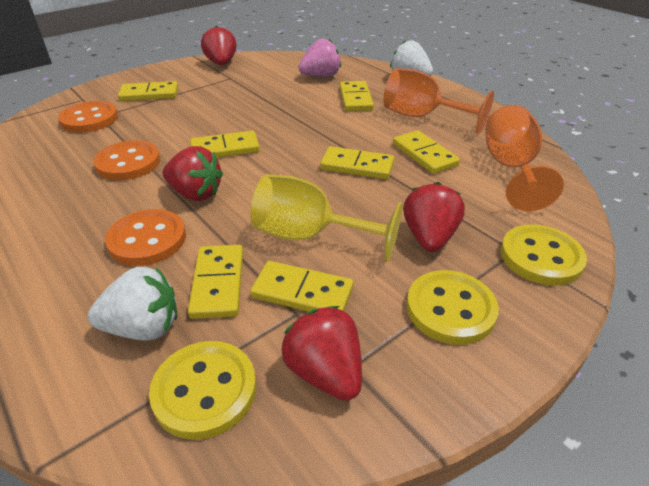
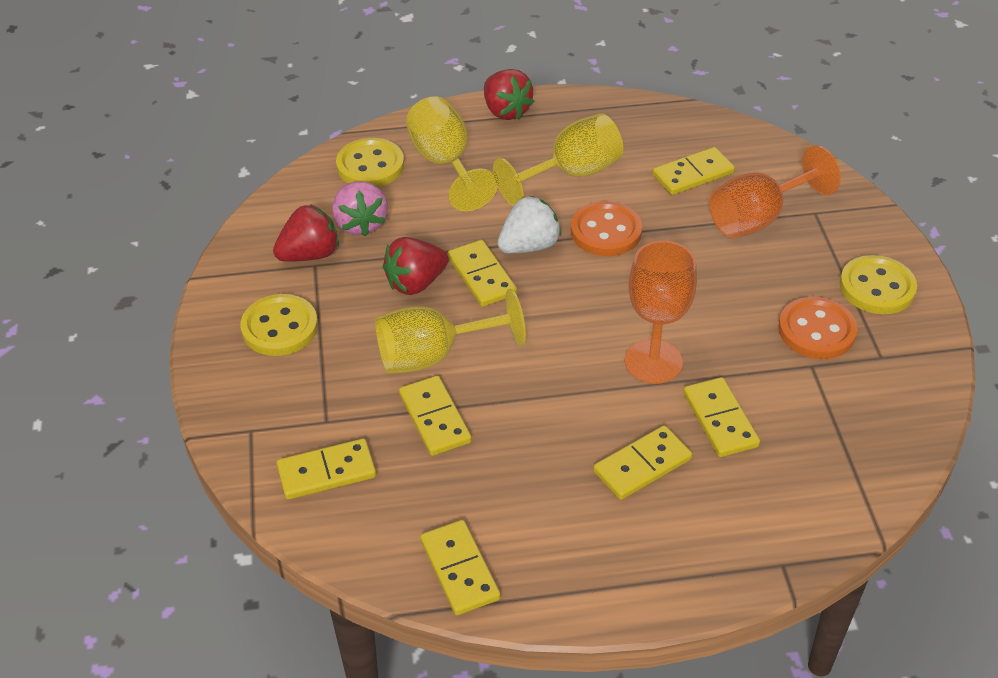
orange button: 3 -> 2
red strawberry: 4 -> 3
white strawberry: 2 -> 1
yellow goblet: 1 -> 3

